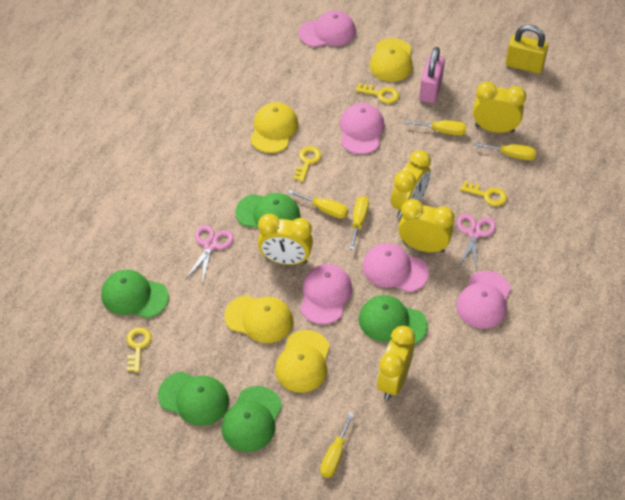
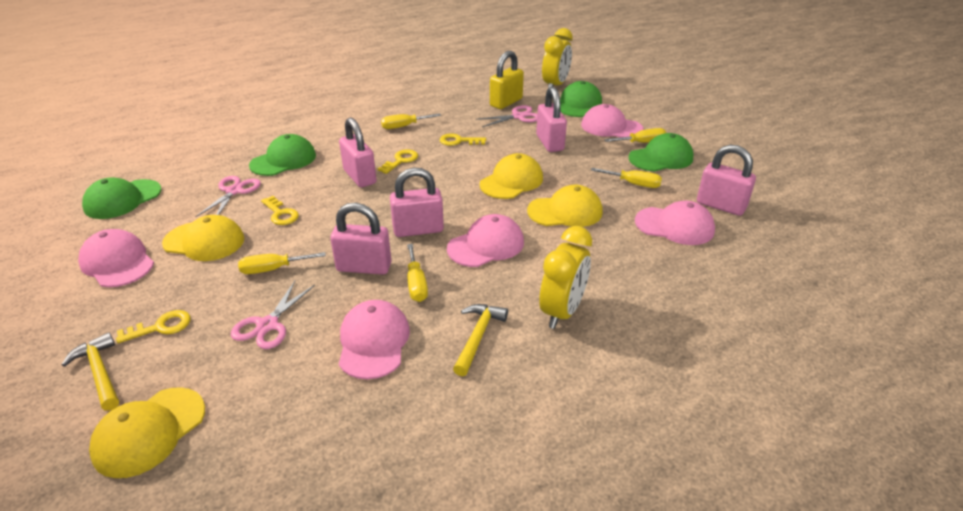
green cap: 5 -> 4
pink padlock: 1 -> 5
pink scissors: 2 -> 3
yellow clock: 5 -> 2
yellow hammer: 0 -> 2

